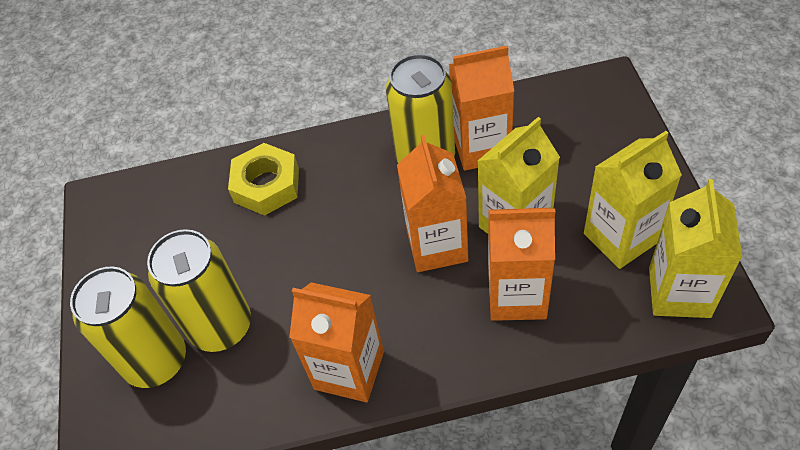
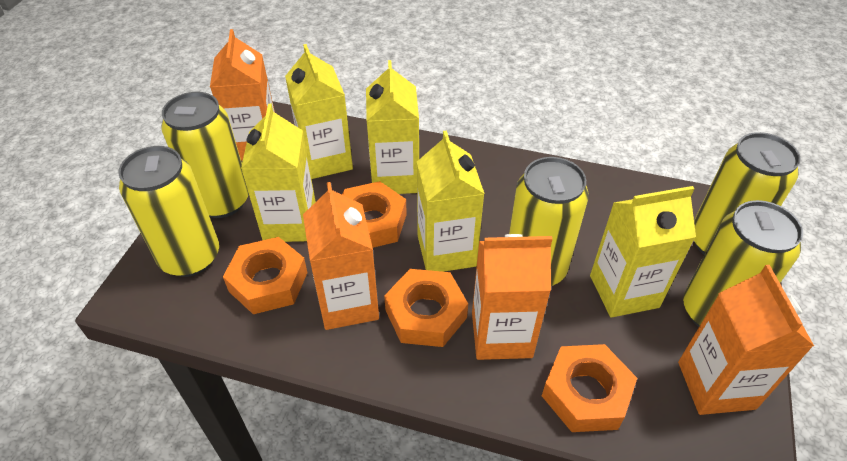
orange nut: 0 -> 4
yellow can: 3 -> 5
yellow carton: 3 -> 5
yellow nut: 1 -> 0

